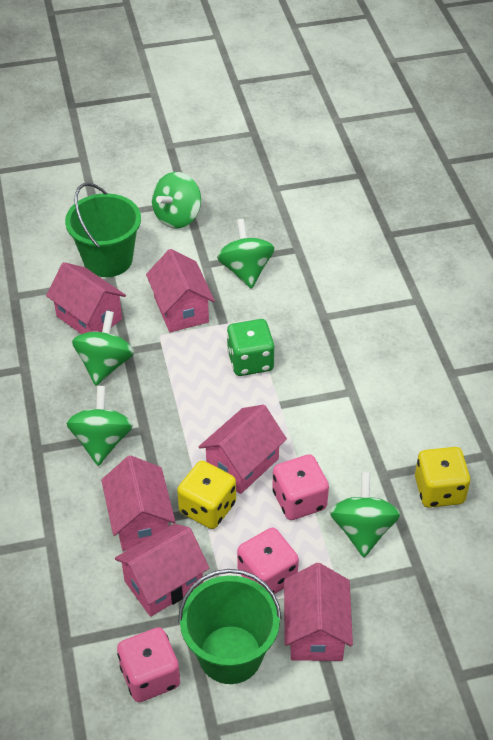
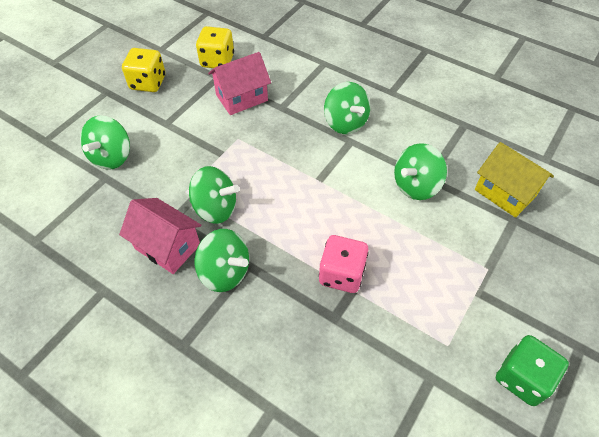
green bucket: 2 -> 0
pink dice: 3 -> 1
pink house: 6 -> 2
yellow house: 0 -> 1

